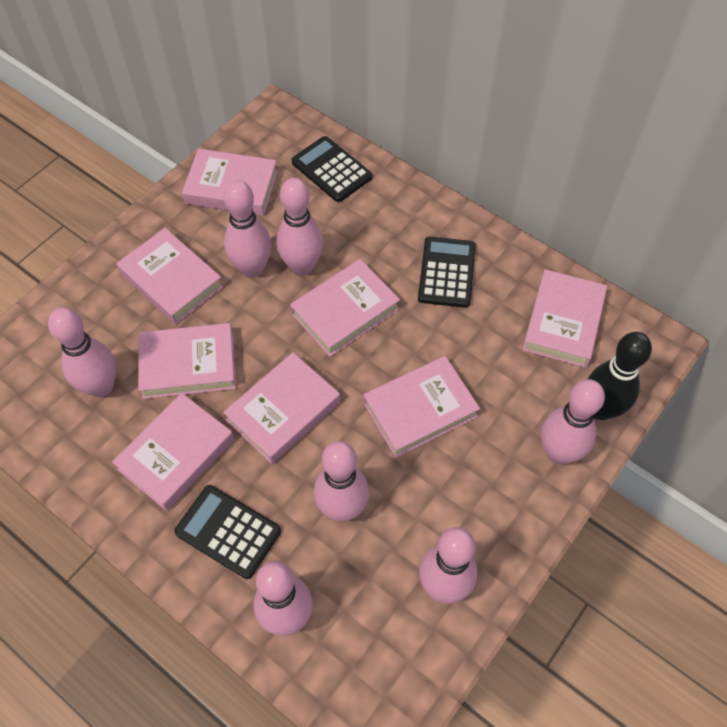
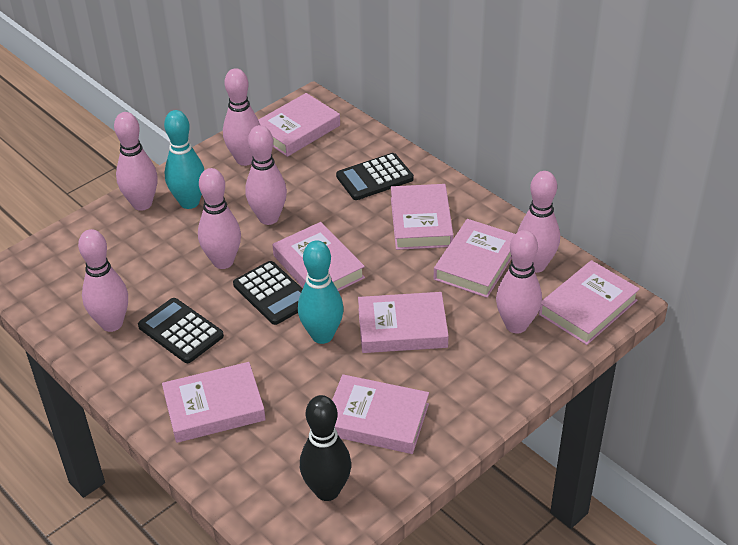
turquoise bowling pin: 0 -> 2

